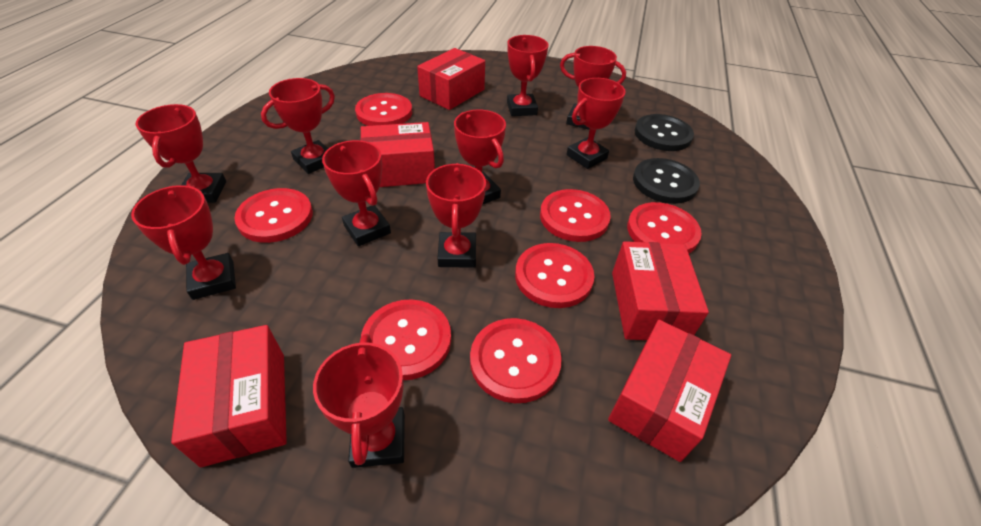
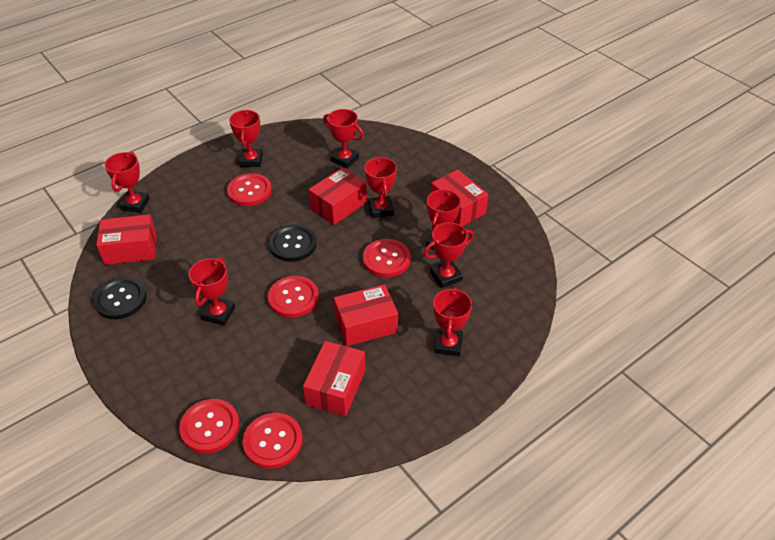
red button: 7 -> 5
red trophy: 10 -> 8

